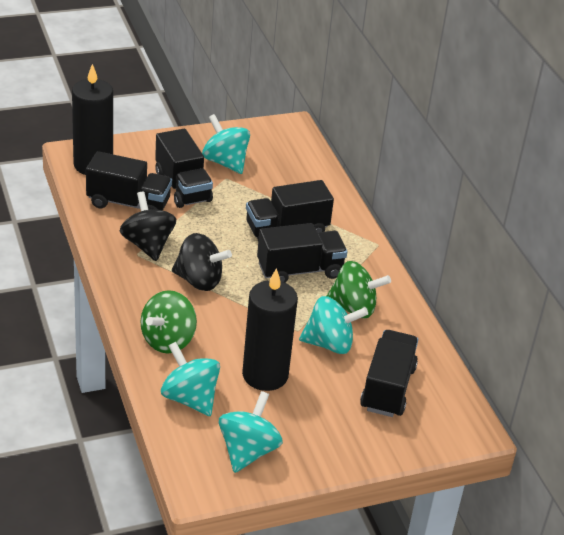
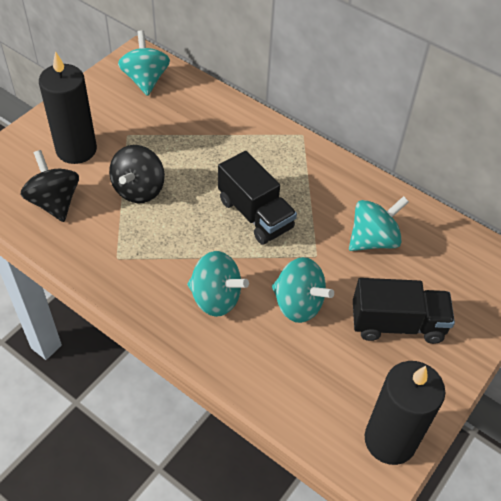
black truck: 5 -> 2
green spinning top: 2 -> 0

